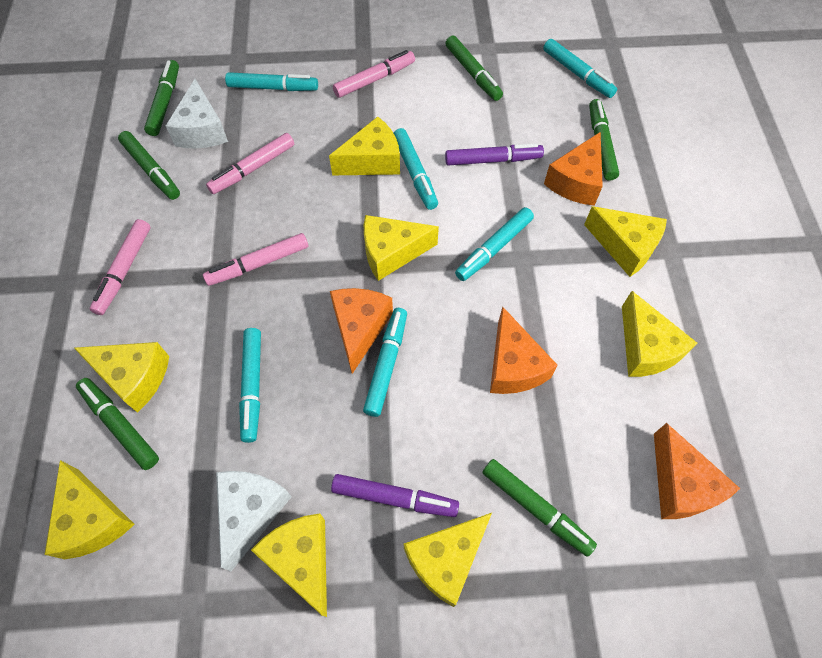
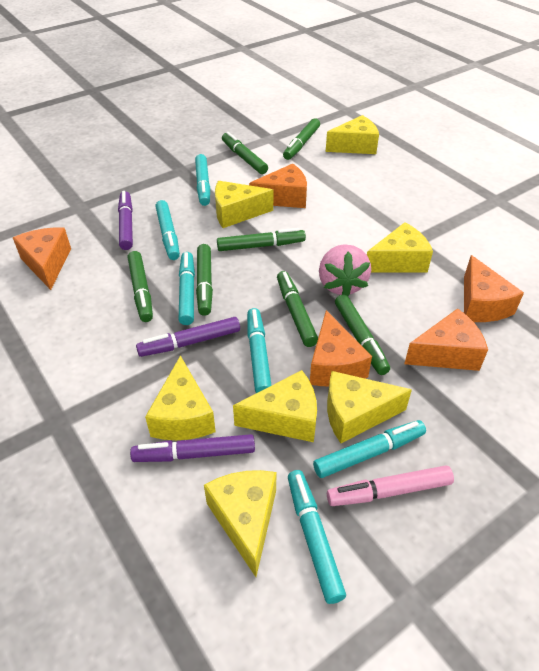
green marker: 6 -> 7
orange cheese: 4 -> 5
pink marker: 4 -> 1
pink strawberry: 0 -> 1
purple marker: 2 -> 3
white cheese: 2 -> 0
yellow cheese: 8 -> 7

